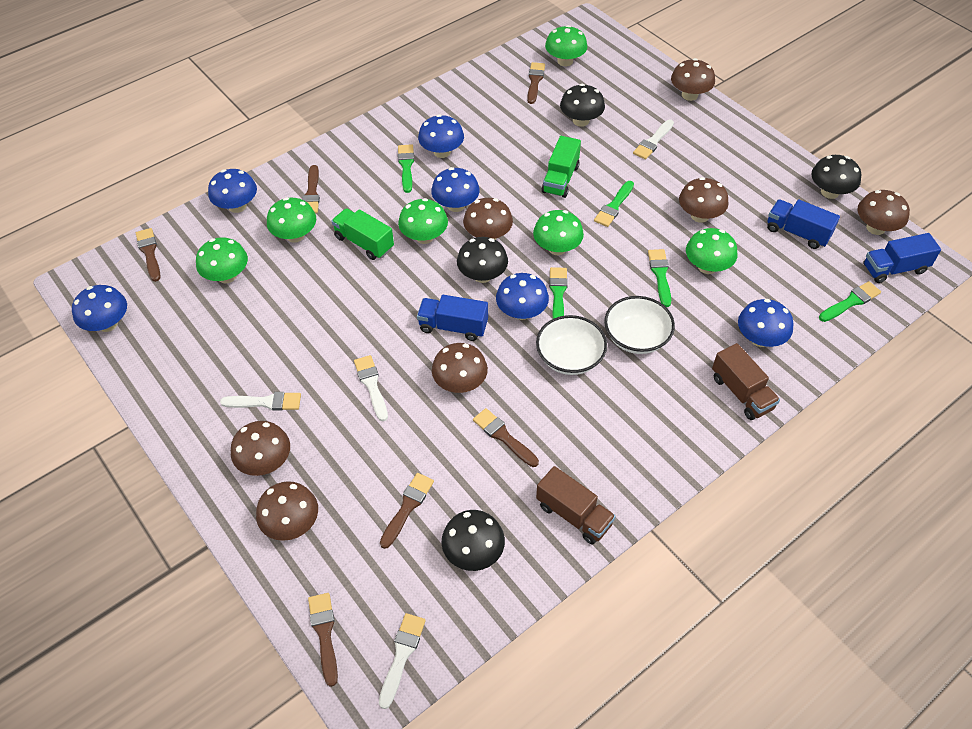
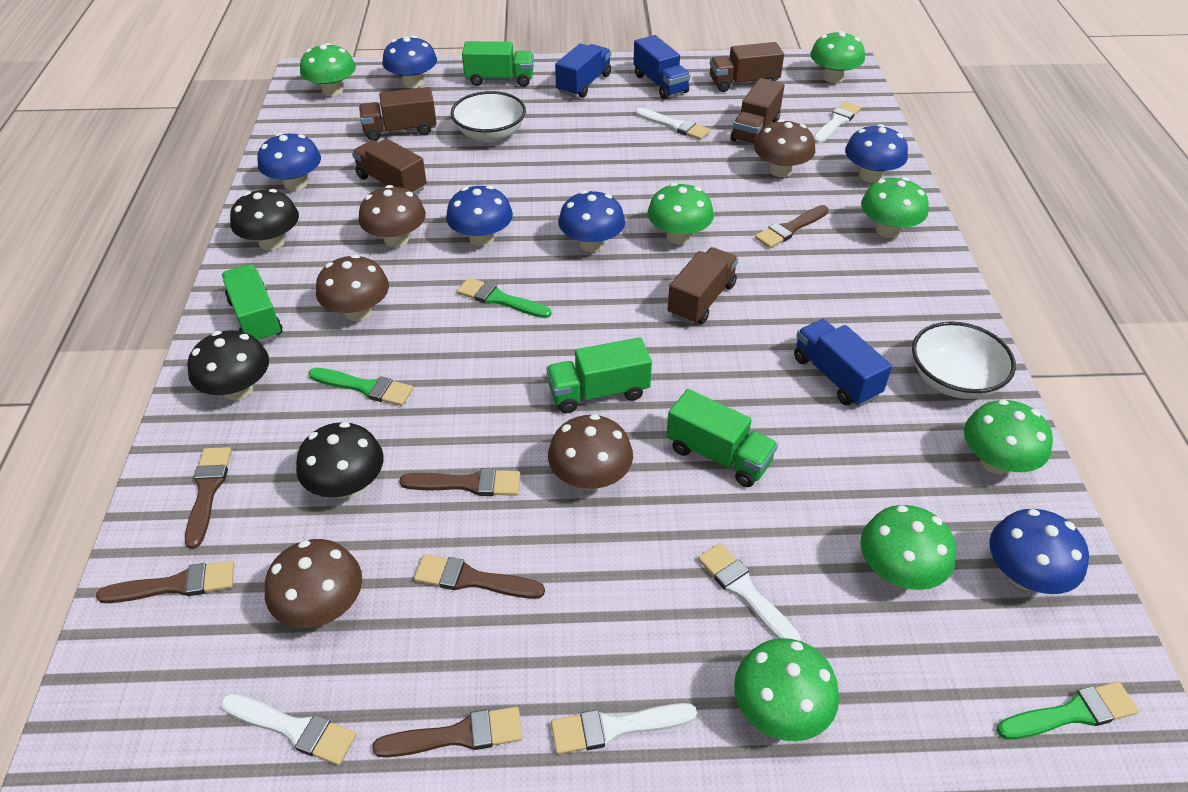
black mushroom: 4 -> 3
brown mushroom: 7 -> 5
brown truck: 2 -> 5
green brush: 5 -> 3
green mushroom: 6 -> 7
green truck: 2 -> 4
white brush: 4 -> 5

